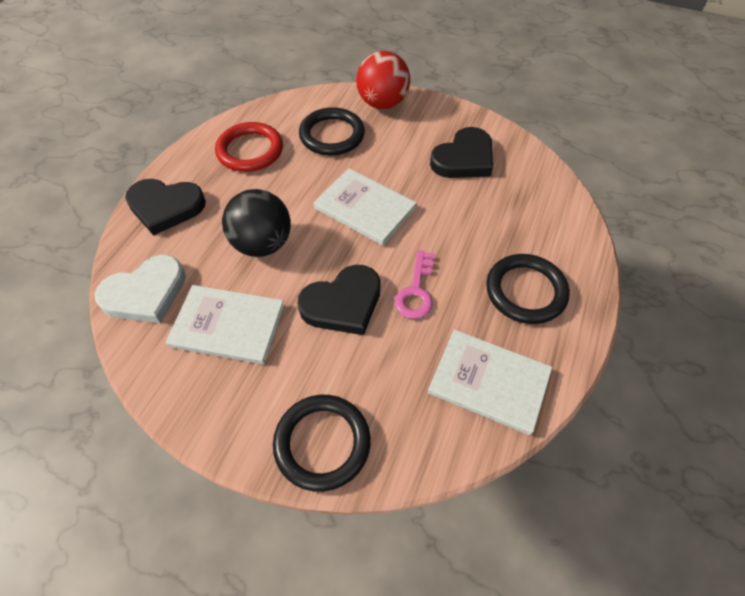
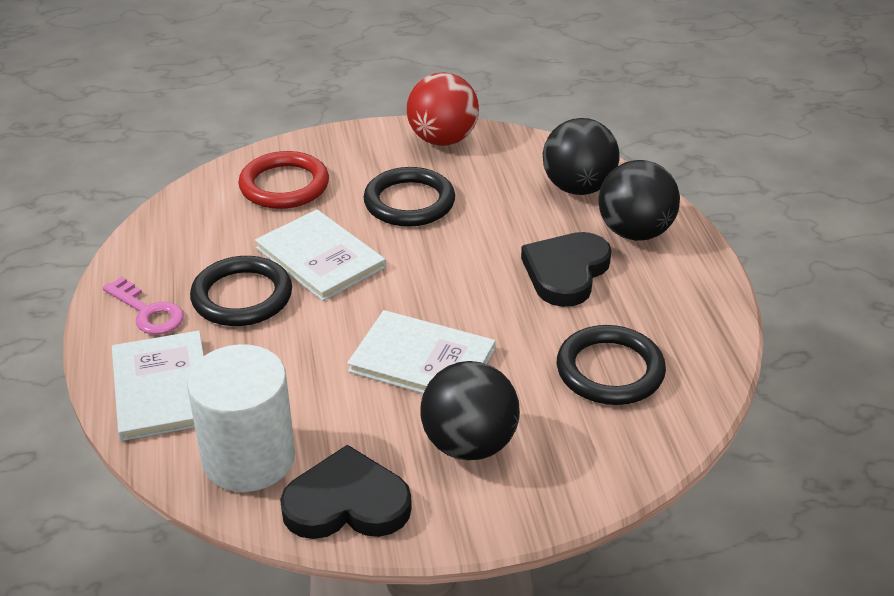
black ball: 1 -> 3
black heart: 3 -> 2
white cylinder: 0 -> 1
white heart: 1 -> 0

